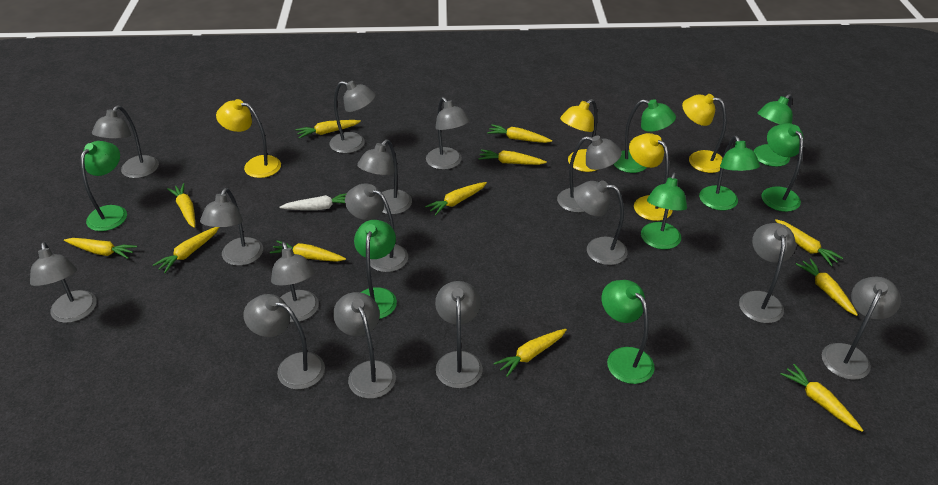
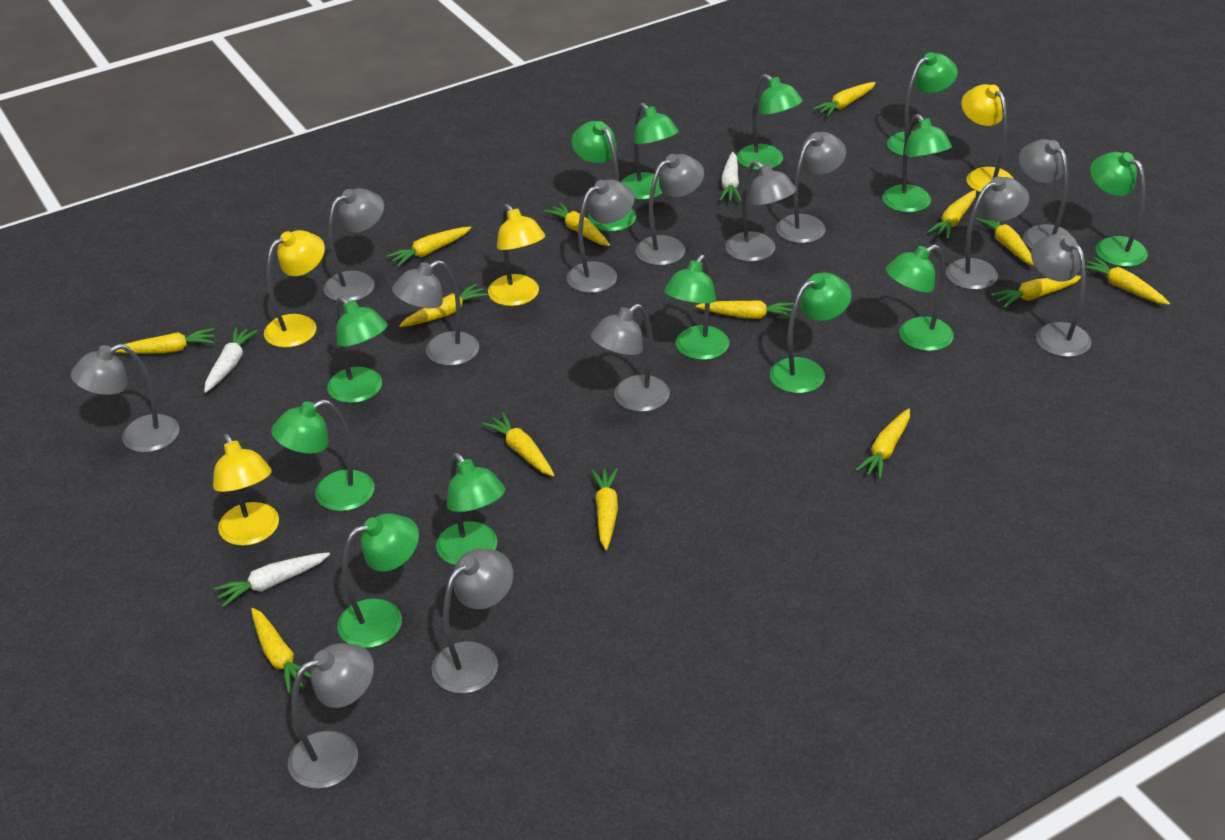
green lamp: 8 -> 13
grey lamp: 15 -> 13
white carrot: 1 -> 3
yellow carrot: 12 -> 14

